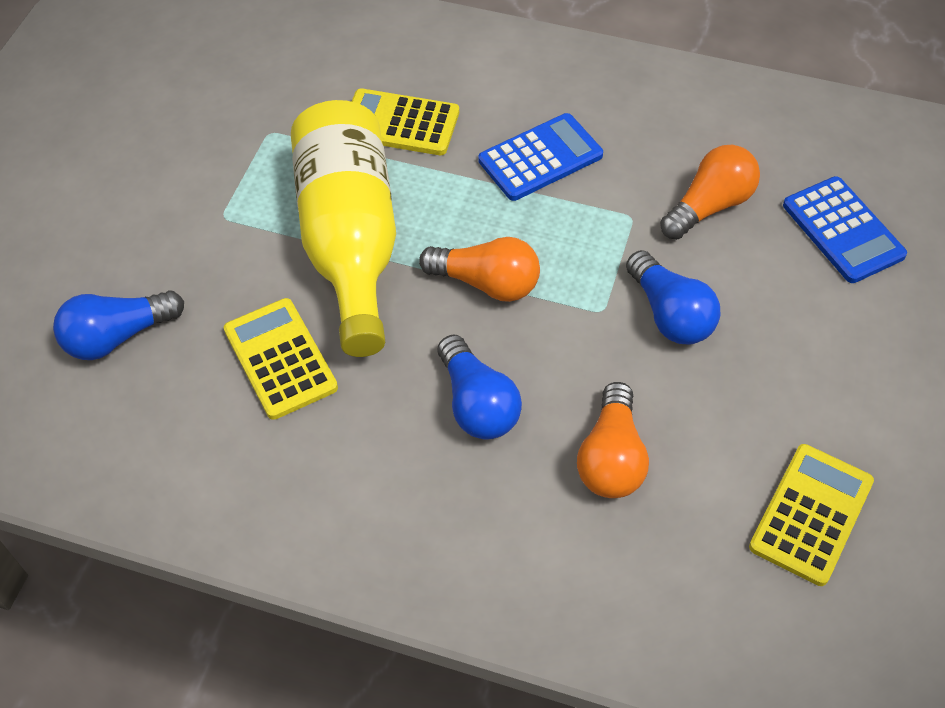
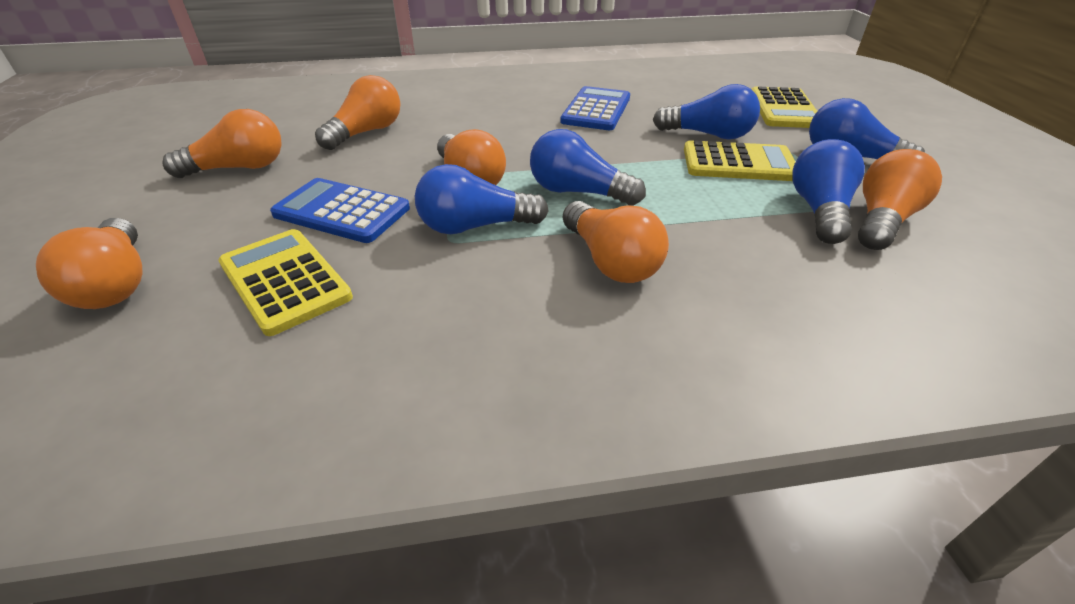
blue light bulb: 3 -> 5
orange light bulb: 3 -> 6
yellow bottle: 1 -> 0

